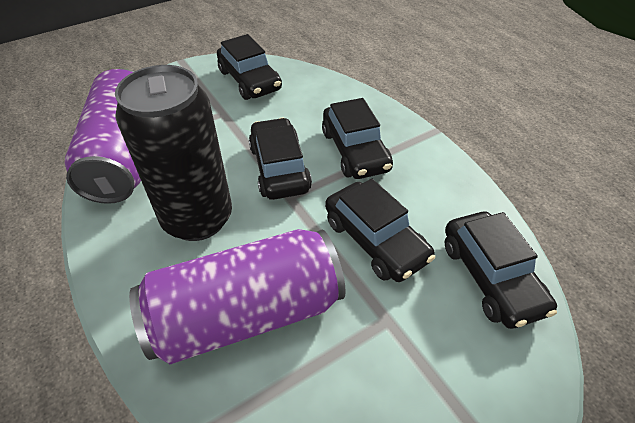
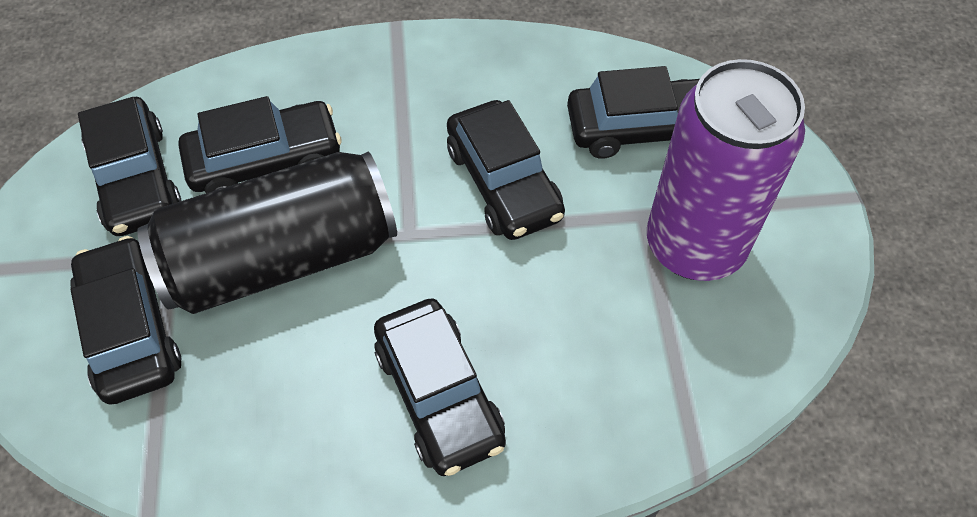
black car: 5 -> 6
purple can: 2 -> 1

